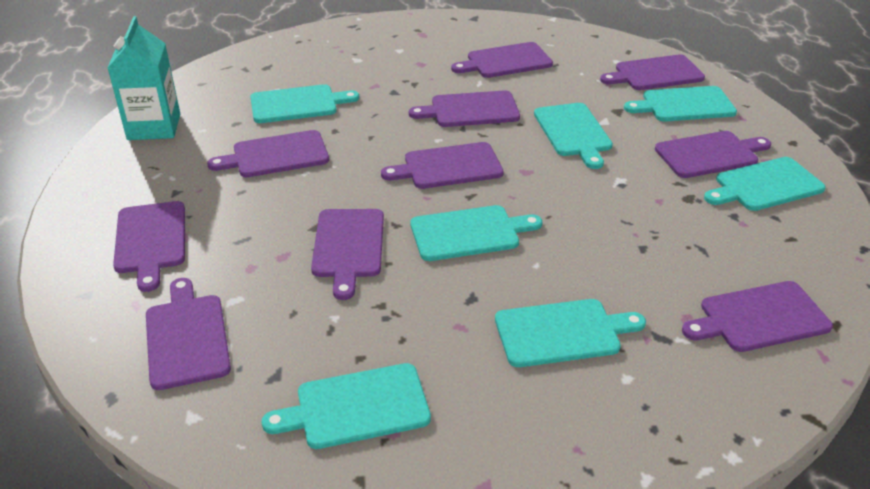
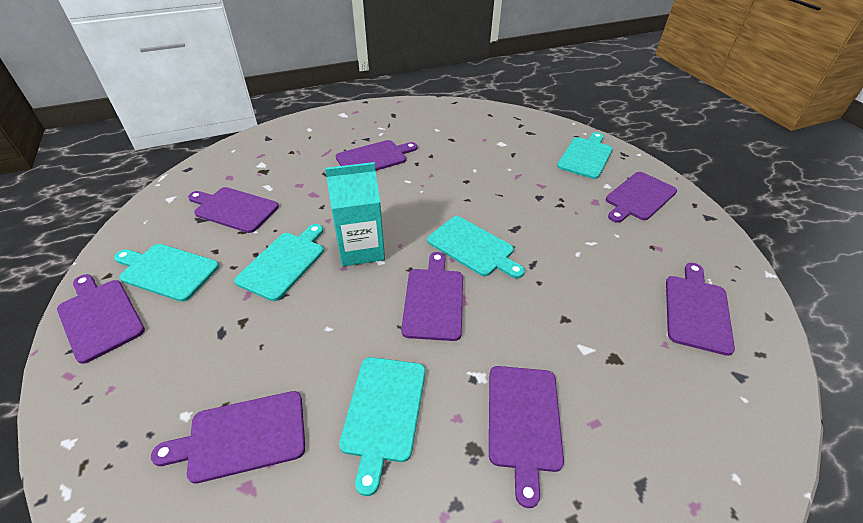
purple cutting board: 10 -> 8
turquoise cutting board: 7 -> 5

